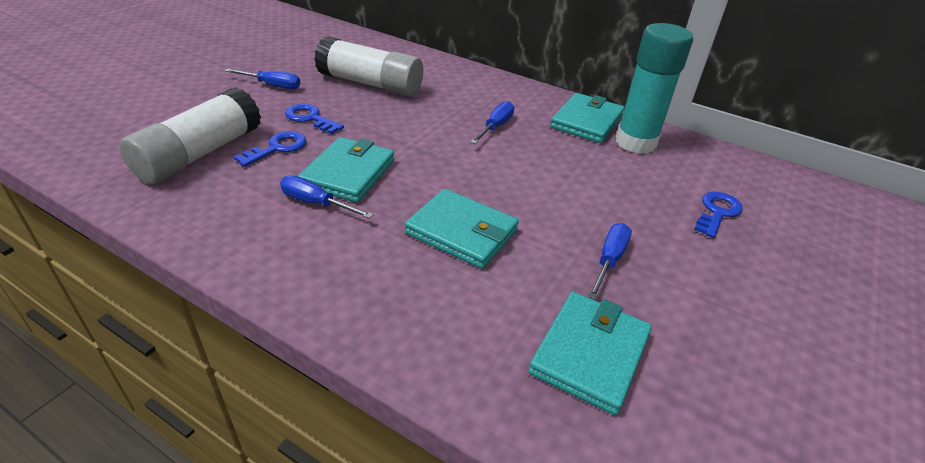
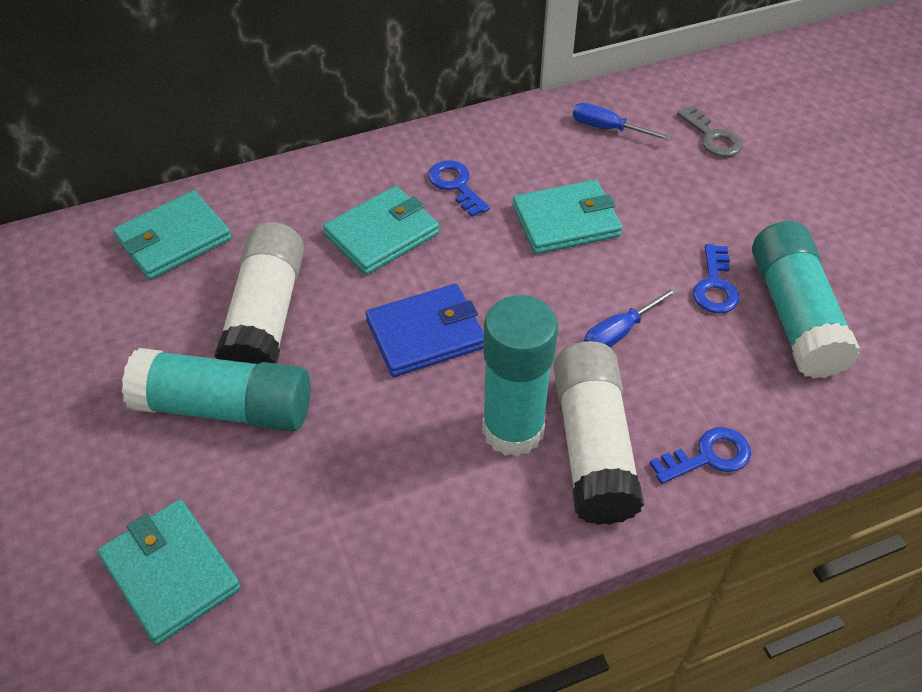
blue screwdriver: 4 -> 2
blue wallet: 0 -> 1
grey key: 0 -> 1
turquoise glue stick: 1 -> 3

